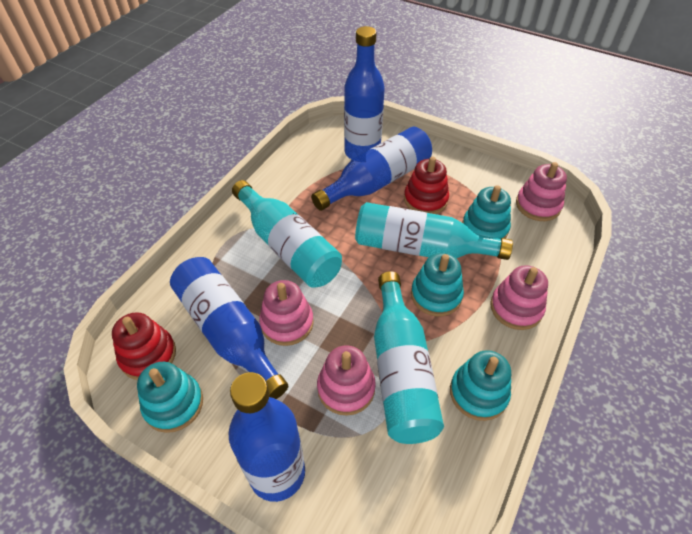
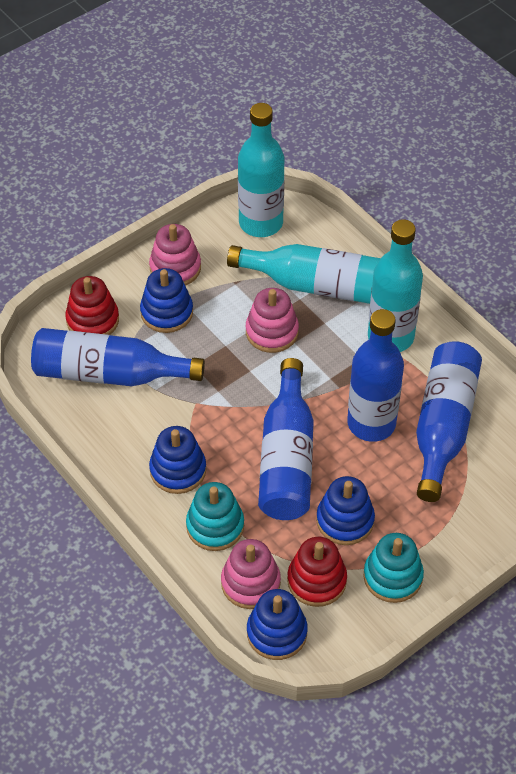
blue stacking toy: 0 -> 4
pink stacking toy: 4 -> 3
turquoise stacking toy: 4 -> 2

